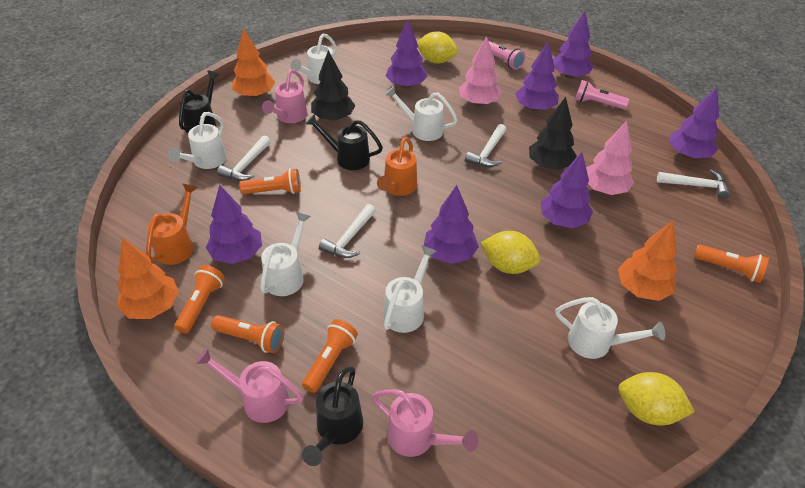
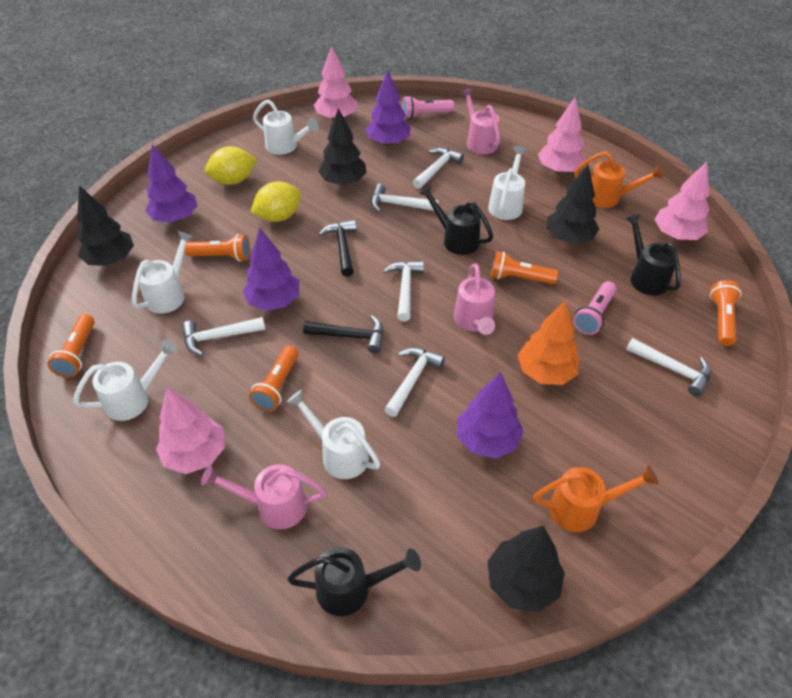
black hammer: 0 -> 2
black tree: 2 -> 4
orange tree: 3 -> 1
pink tree: 2 -> 4
purple tree: 7 -> 4
white hammer: 4 -> 6
white watering can: 6 -> 5
yellow lemon: 3 -> 2

